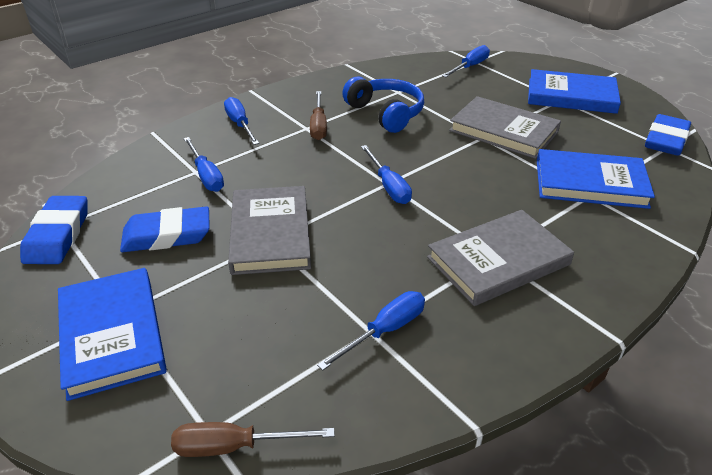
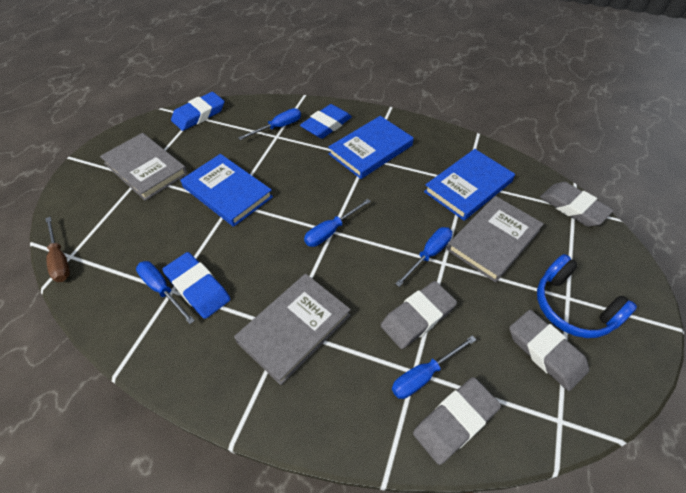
brown screwdriver: 2 -> 1
grey eraser: 0 -> 4

